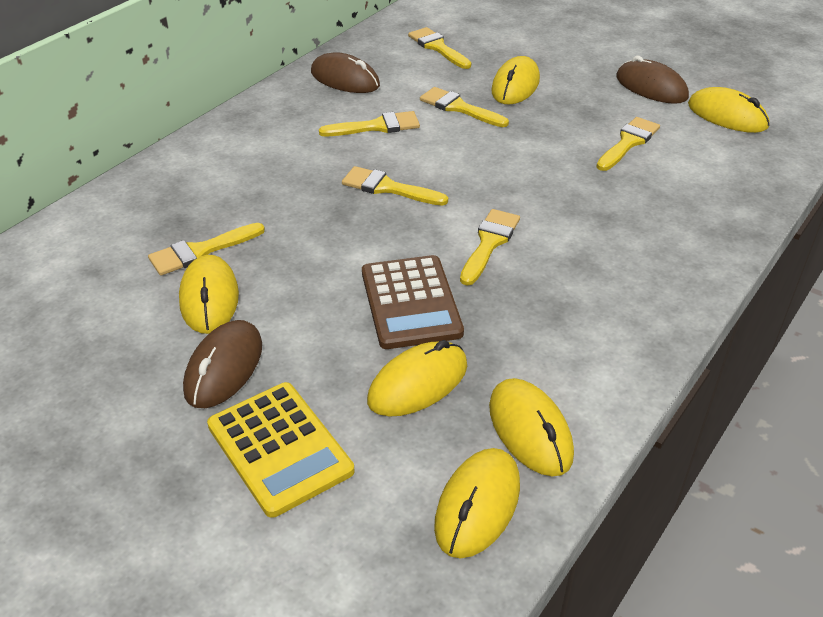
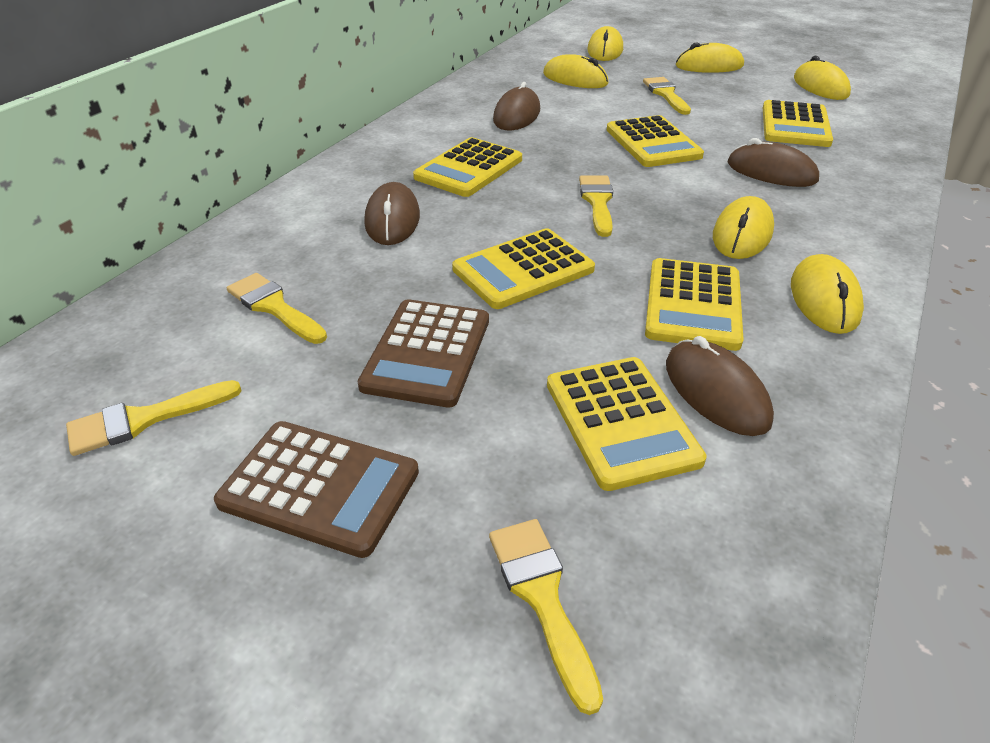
brown calculator: 1 -> 2
brown mouse: 3 -> 4
yellow brush: 7 -> 5
yellow calculator: 1 -> 6

